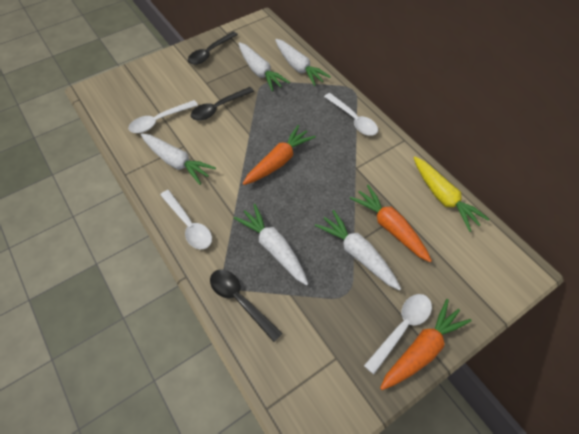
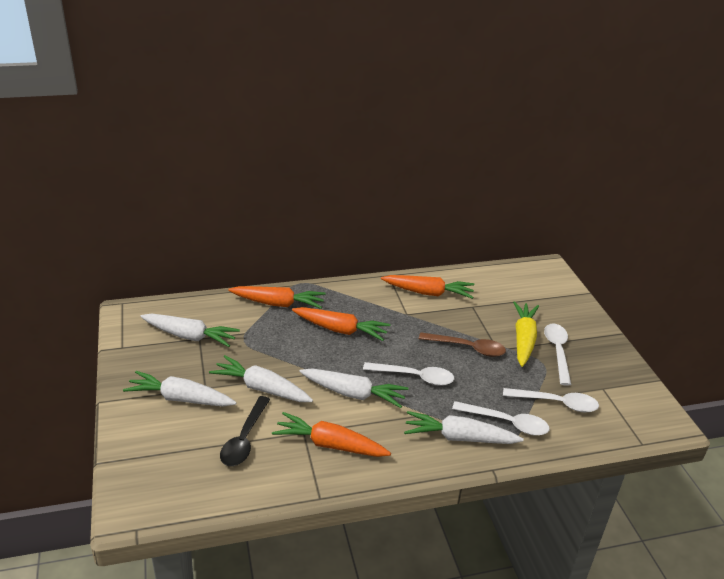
black spoon: 3 -> 1
brown spoon: 0 -> 1
orange carrot: 3 -> 4

